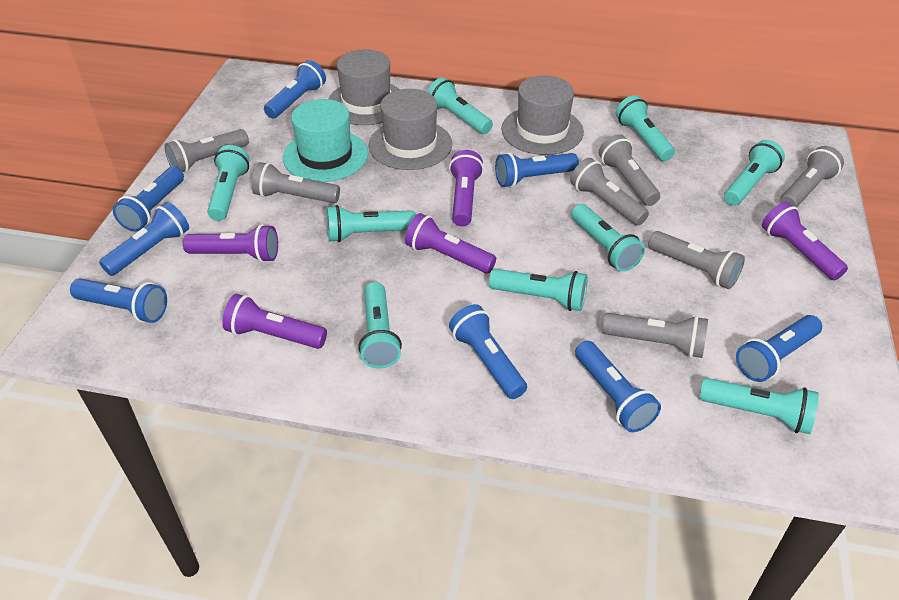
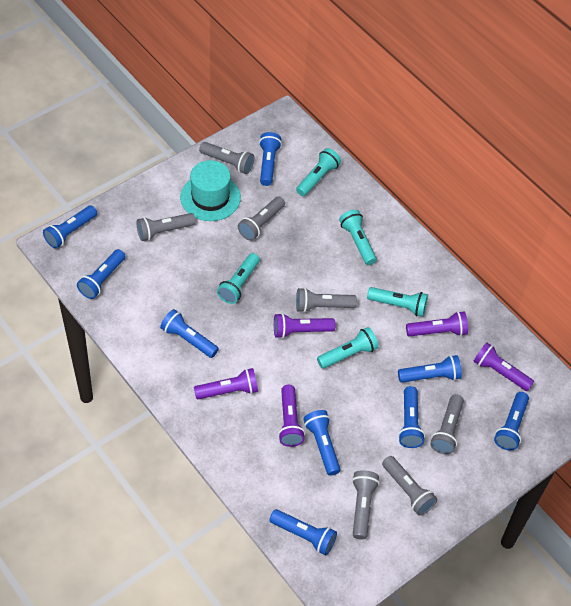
blue flashlight: 8 -> 9
grey hat: 3 -> 0
turquoise flashlight: 9 -> 5

